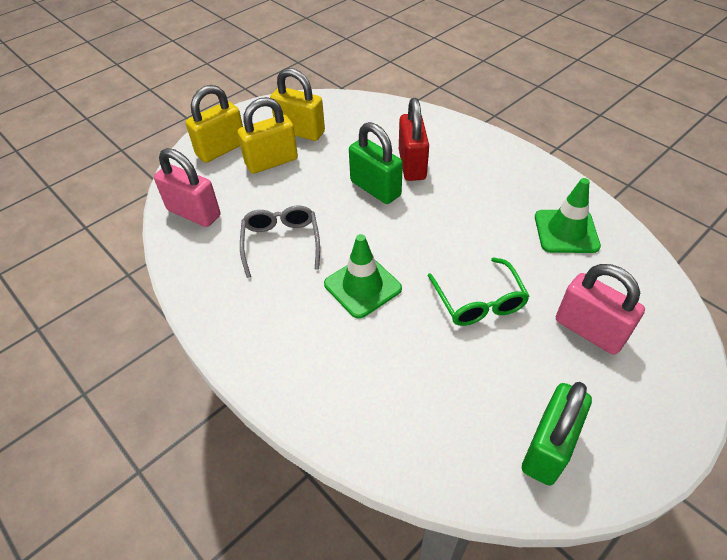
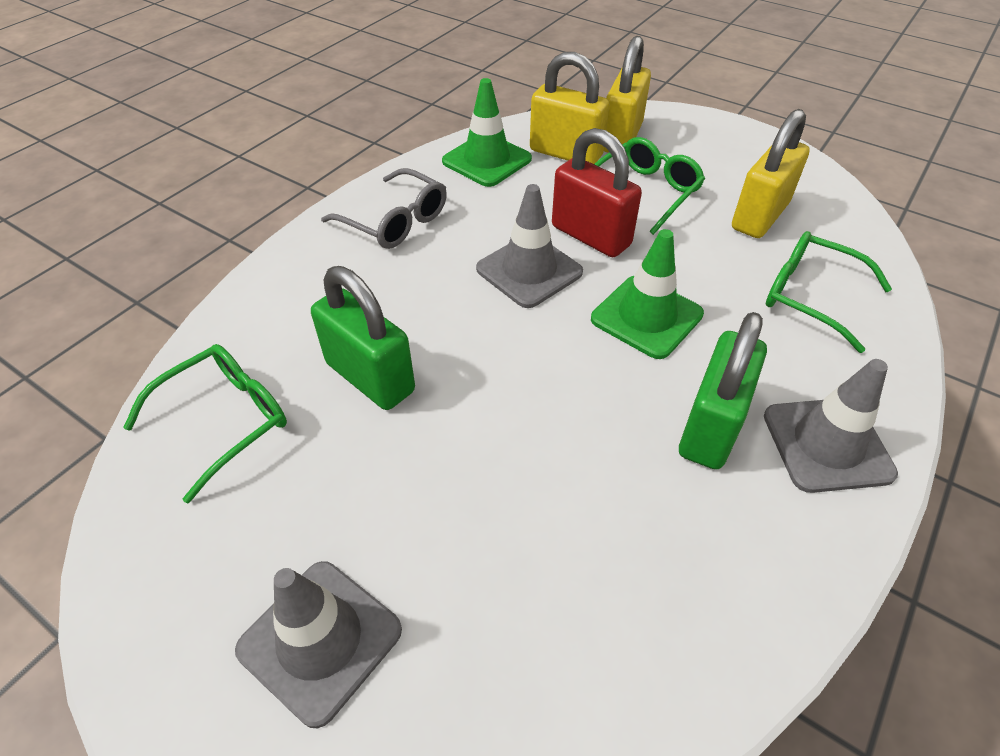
green glasses: 1 -> 3
grey traffic cone: 0 -> 3
pink padlock: 2 -> 0

